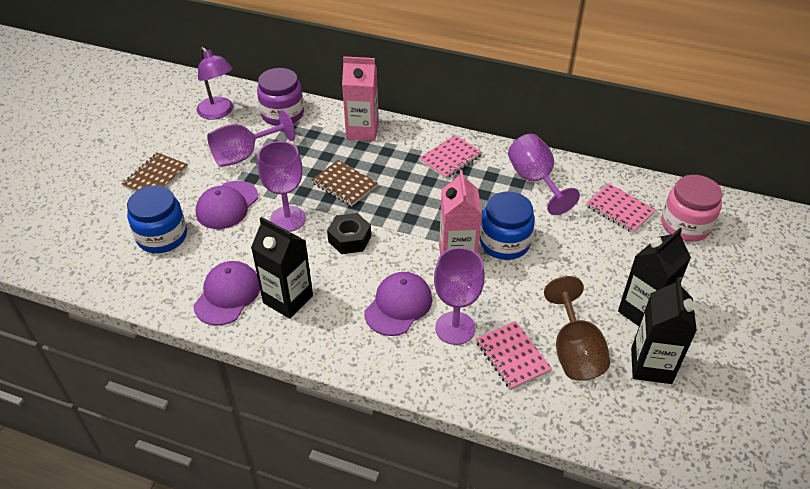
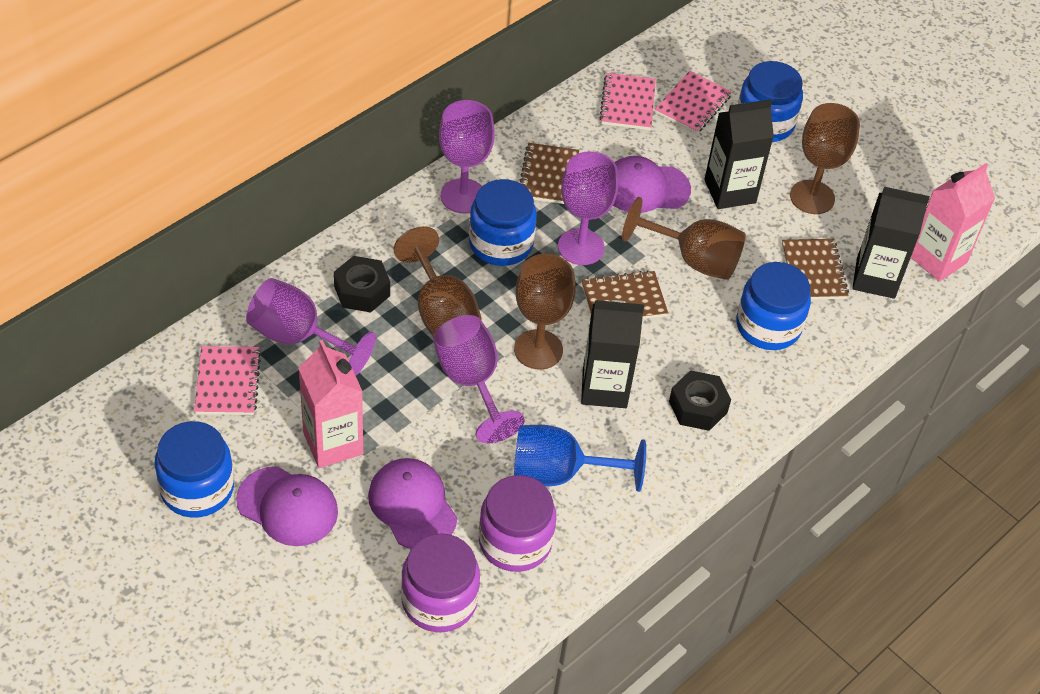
black nut: 1 -> 2
blue goblet: 0 -> 1
blue jar: 2 -> 4
brown goblet: 1 -> 4
brown notebook: 2 -> 3
pink jar: 1 -> 0
purple jar: 1 -> 2
purple lamp: 1 -> 0

